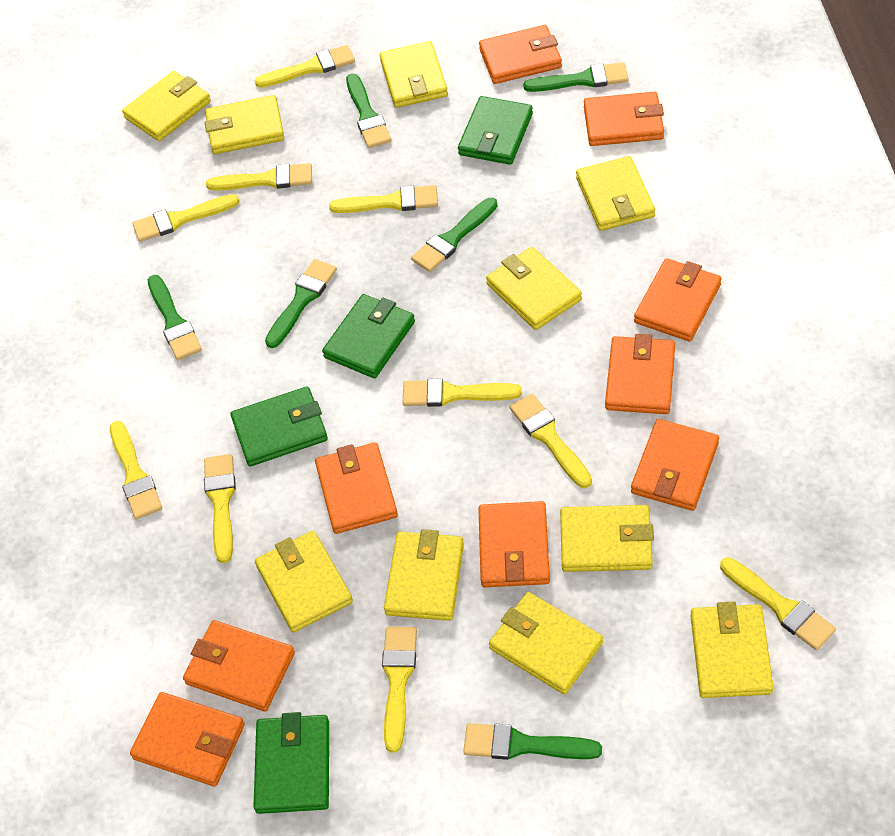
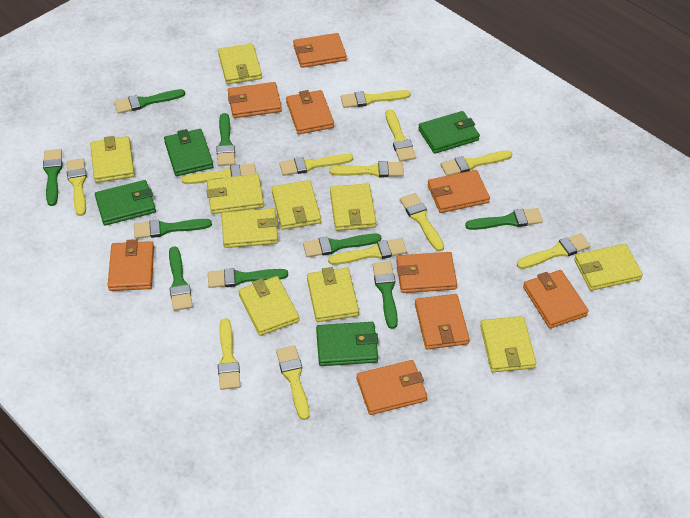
green brush: 6 -> 9
yellow brush: 10 -> 12

